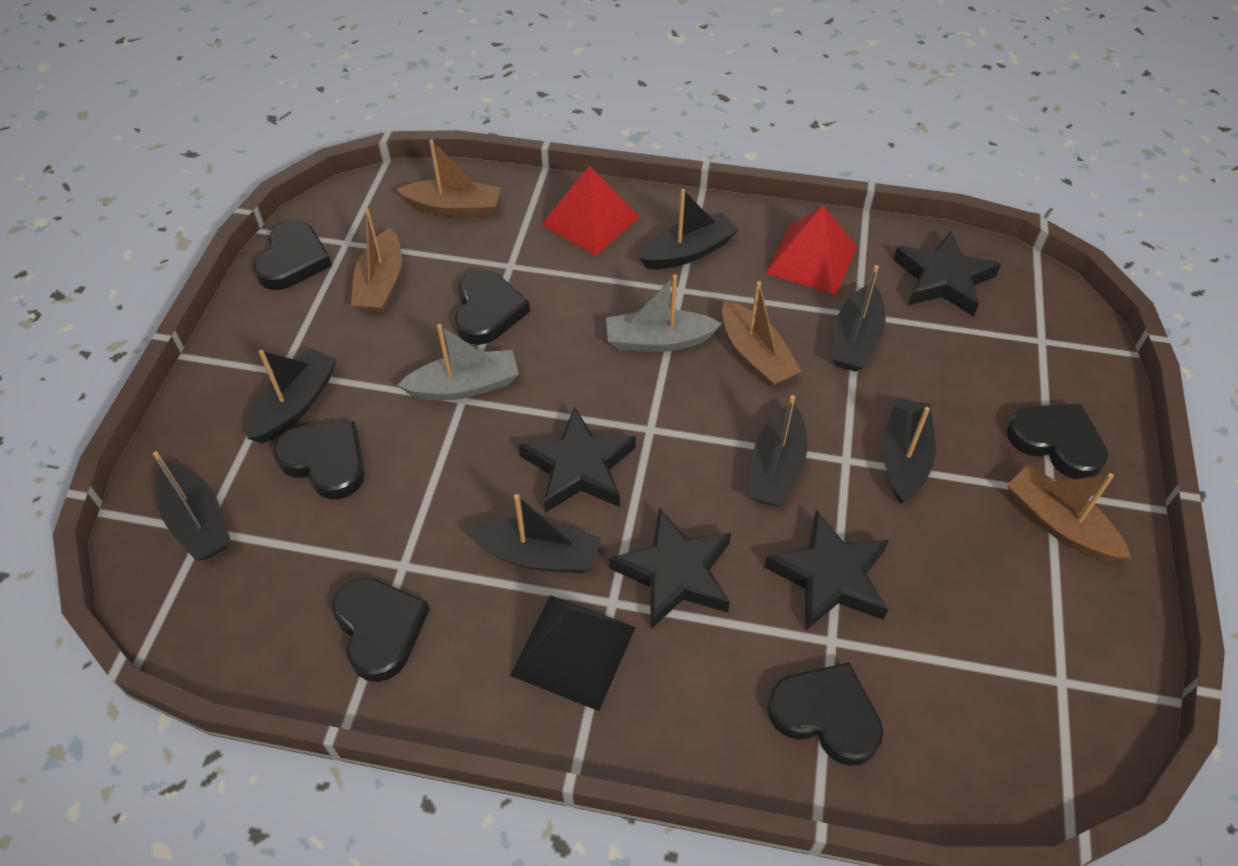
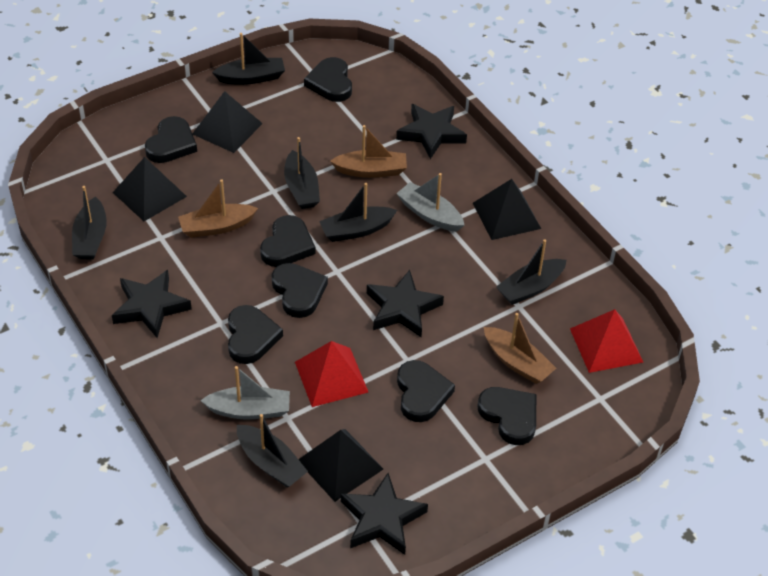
black boat: 7 -> 6
black heart: 6 -> 7
black pyramid: 1 -> 4
brown boat: 4 -> 3

